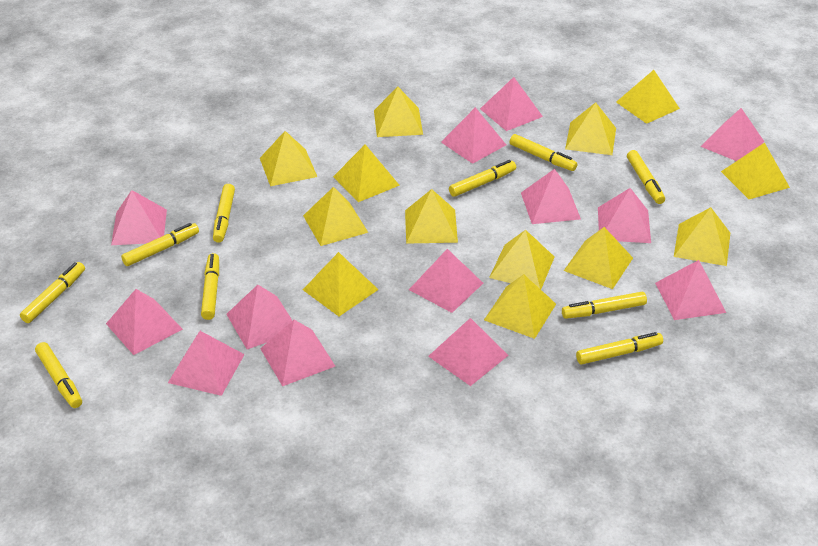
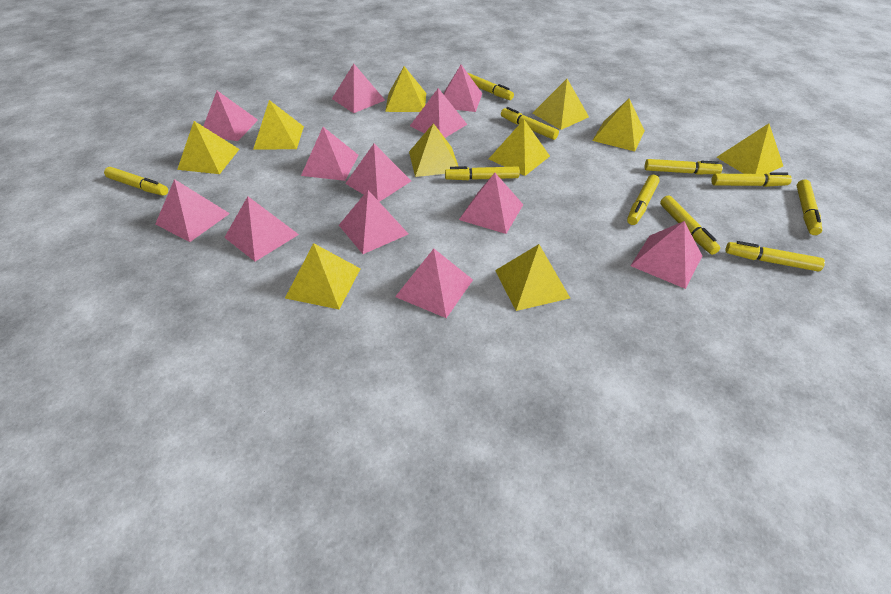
pink pyramid: 13 -> 12
yellow pyramid: 13 -> 10

